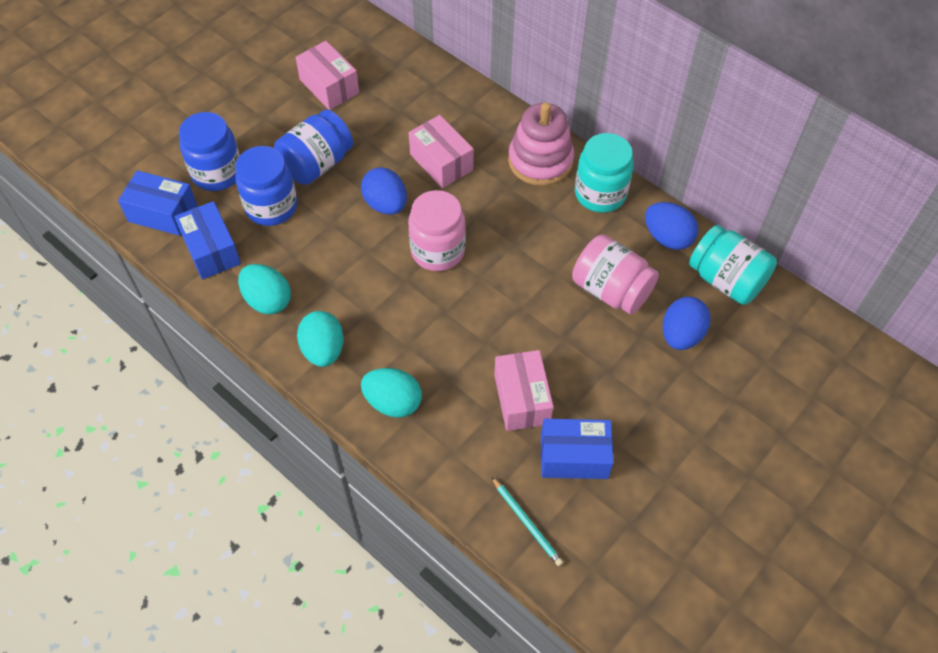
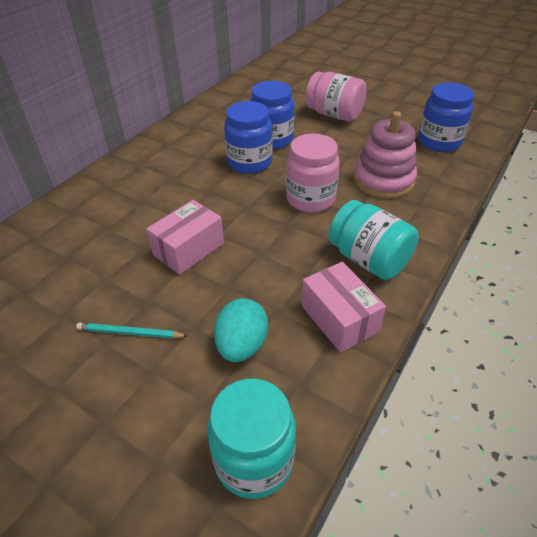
blue box: 3 -> 0
blue egg: 3 -> 0
pink box: 3 -> 2
turquoise egg: 3 -> 1

